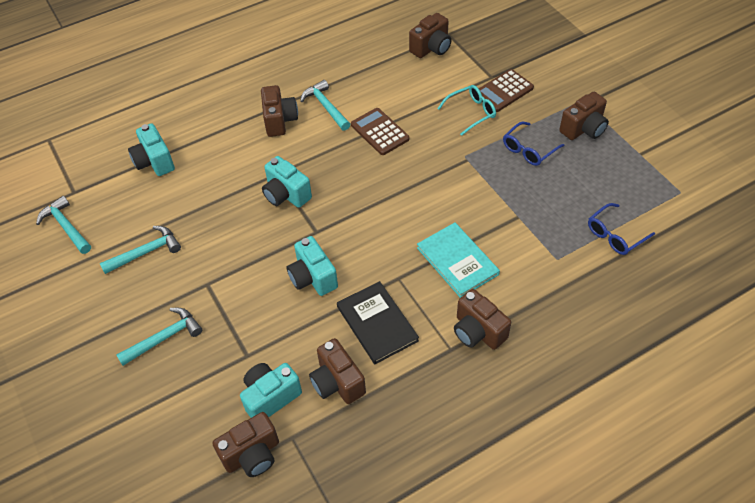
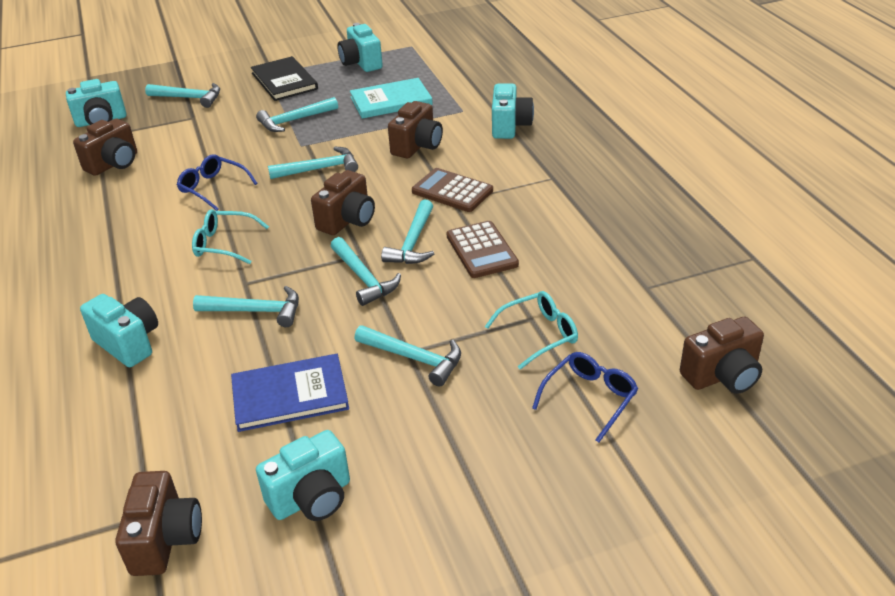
blue book: 0 -> 1
brown camera: 6 -> 5
turquoise camera: 4 -> 5
turquoise glasses: 1 -> 2
turquoise hammer: 4 -> 7

